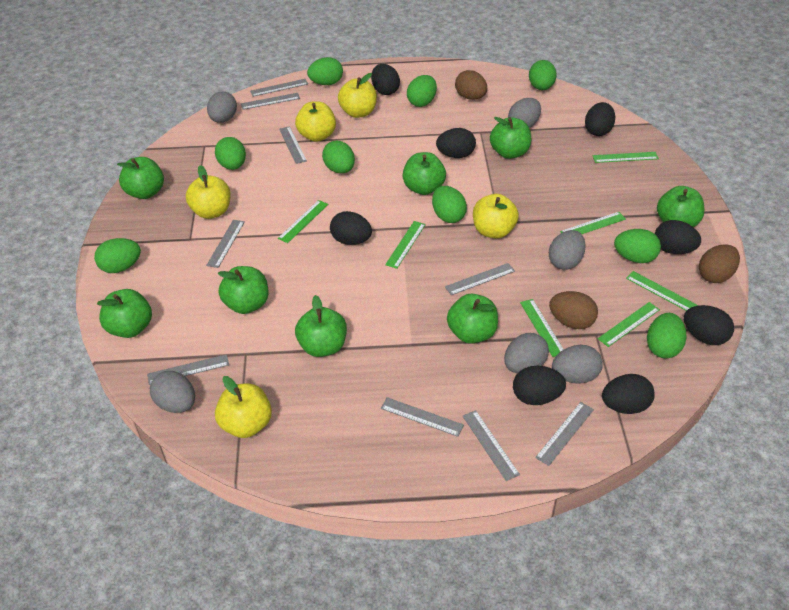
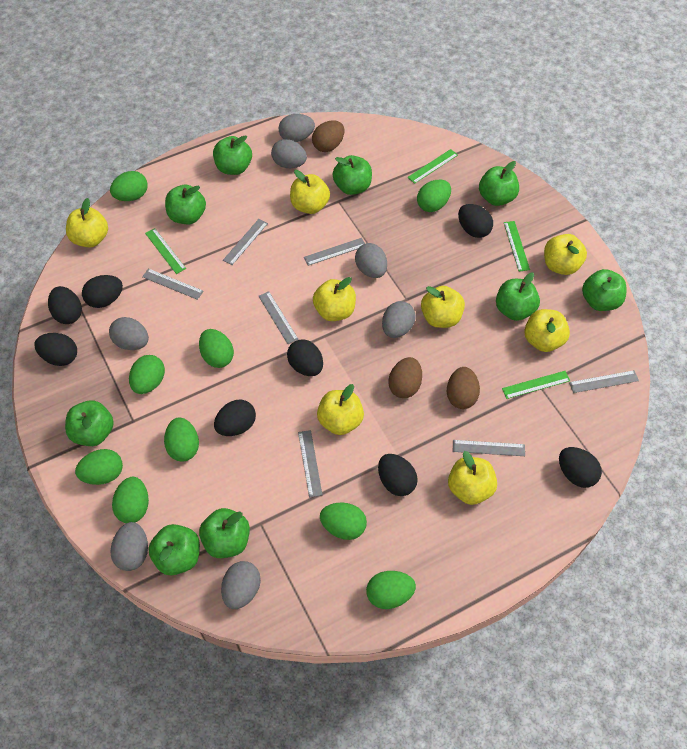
green apple: 8 -> 9
green ruler: 7 -> 4
grey egg: 6 -> 7
grey ruler: 9 -> 7
yellow apple: 5 -> 8

